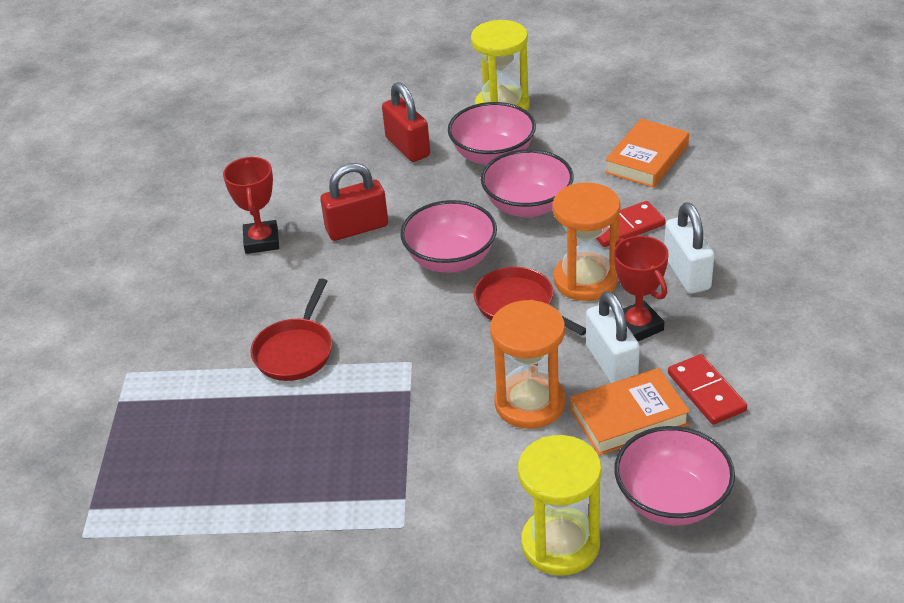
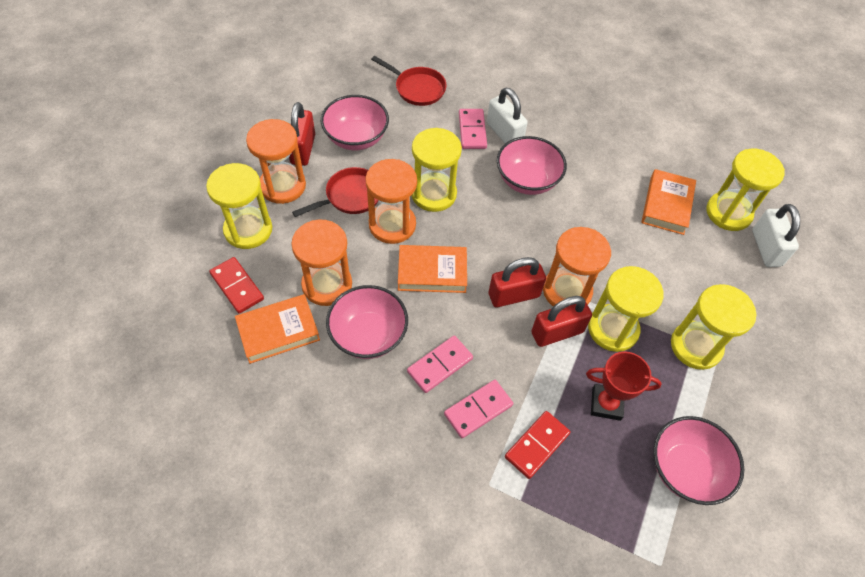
orange book: 2 -> 3
orange hourglass: 2 -> 4
pink domino: 0 -> 3
red padlock: 2 -> 3
red trophy: 2 -> 1
yellow hourglass: 2 -> 5

